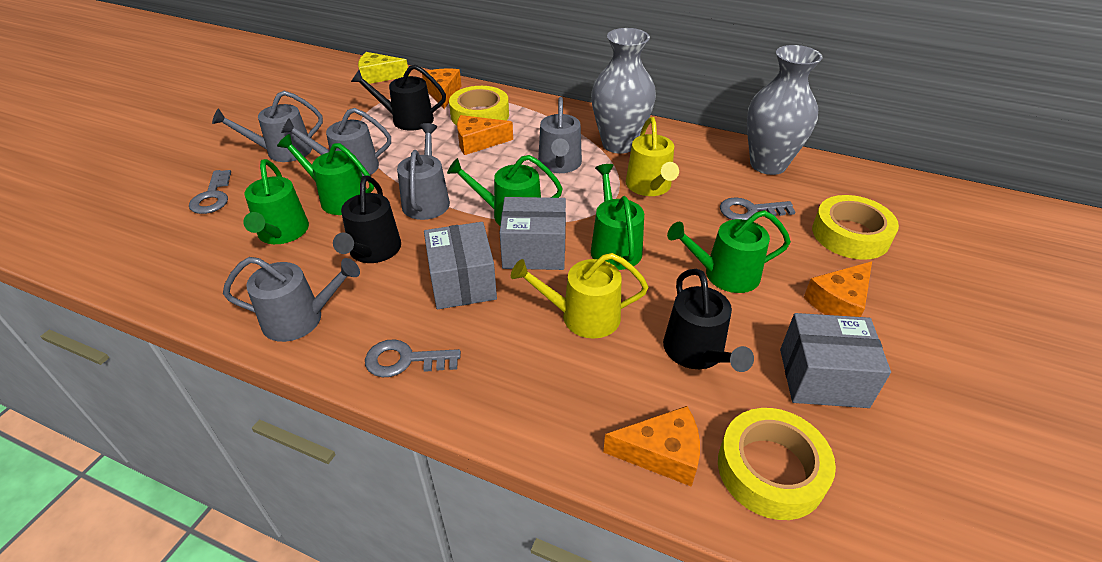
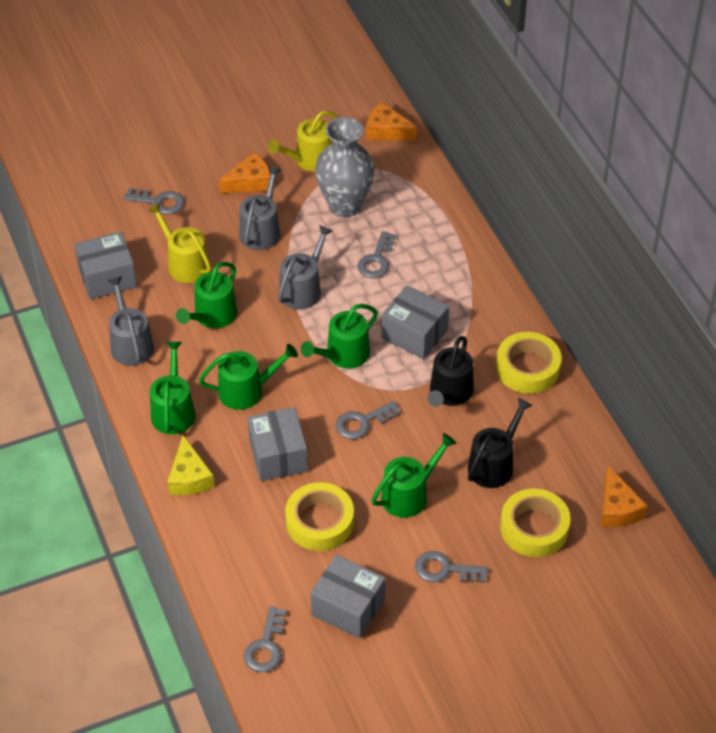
black watering can: 3 -> 2
grey box: 3 -> 4
grey key: 3 -> 5
grey vase: 2 -> 1
grey watering can: 5 -> 3
orange cheese: 4 -> 3

